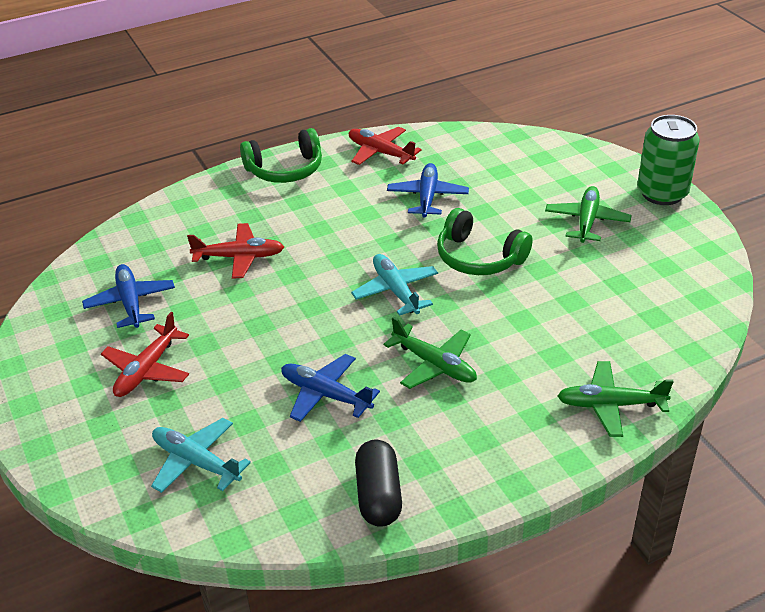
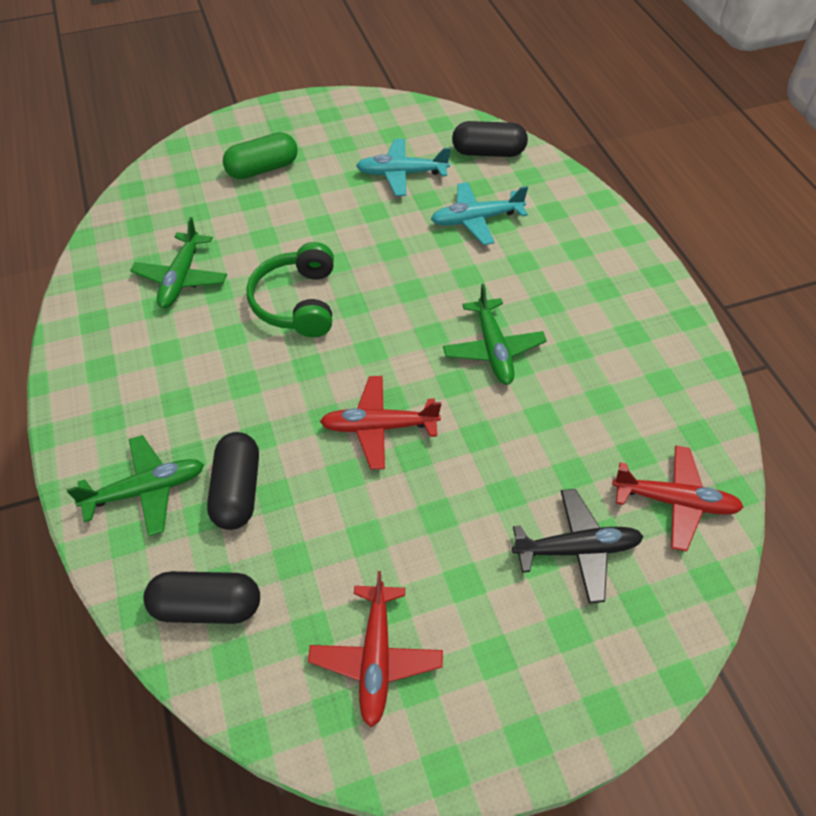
black capsule: 1 -> 3
black plane: 0 -> 1
blue plane: 3 -> 0
green can: 1 -> 0
green capsule: 0 -> 1
green headphones: 2 -> 1

